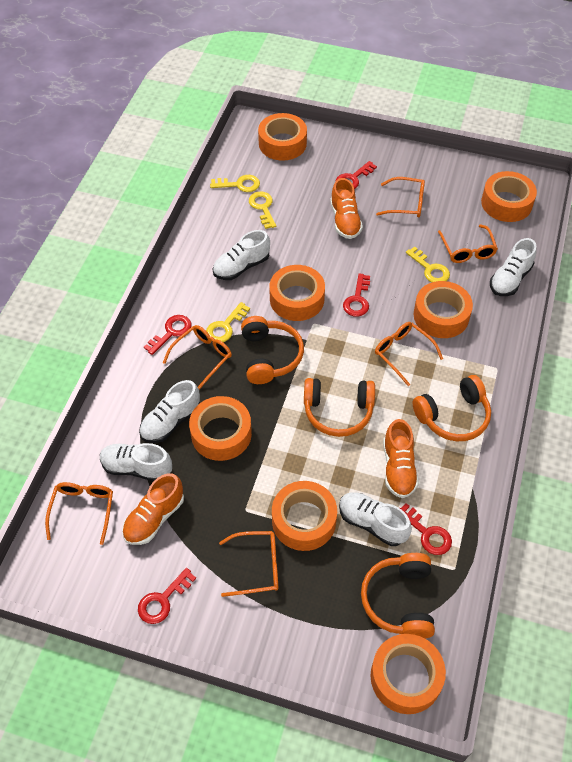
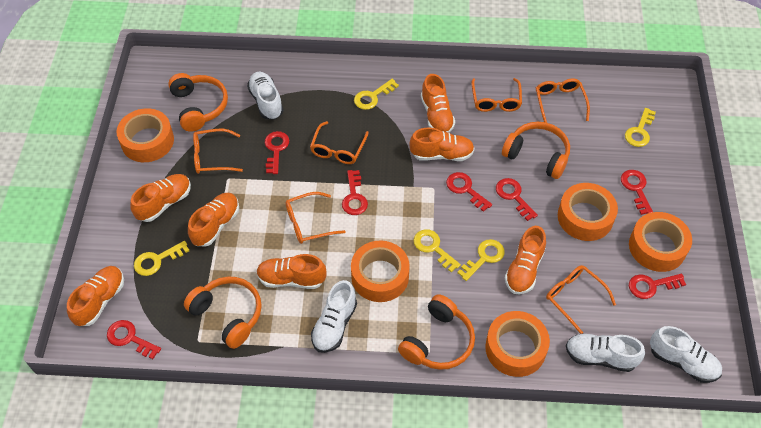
orange shoe: 3 -> 7
orange tape: 7 -> 5
red key: 5 -> 7
white shoe: 5 -> 4
yellow key: 4 -> 5

